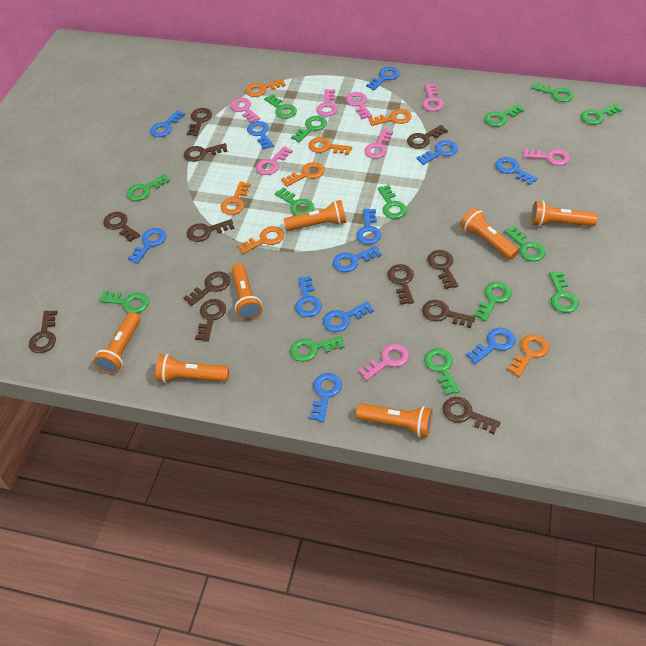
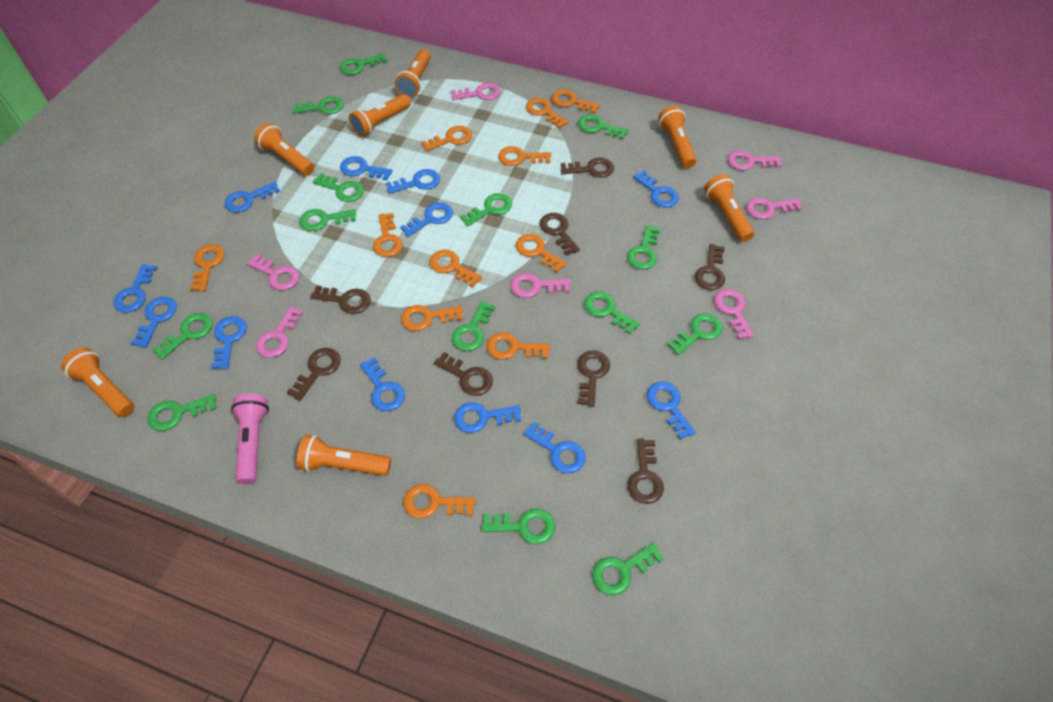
brown key: 12 -> 8
orange key: 7 -> 11
pink flashlight: 0 -> 1
pink key: 8 -> 7

